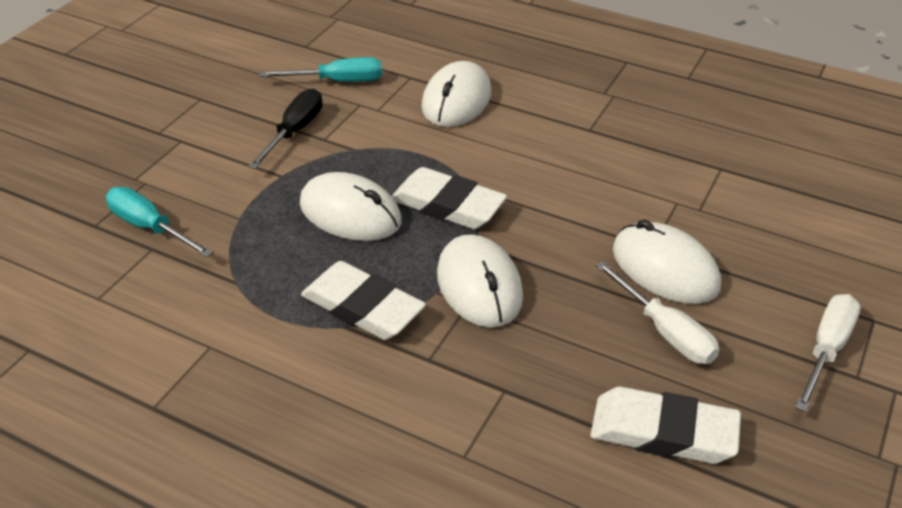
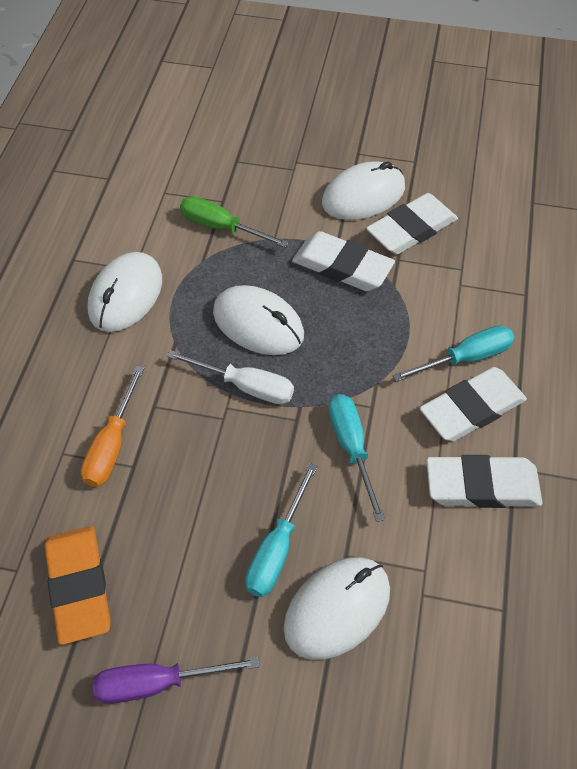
black screwdriver: 1 -> 0
green screwdriver: 0 -> 1
orange eraser: 0 -> 1
orange screwdriver: 0 -> 1
purple screwdriver: 0 -> 1
turquoise screwdriver: 2 -> 3
white eraser: 3 -> 4
white screwdriver: 2 -> 1

